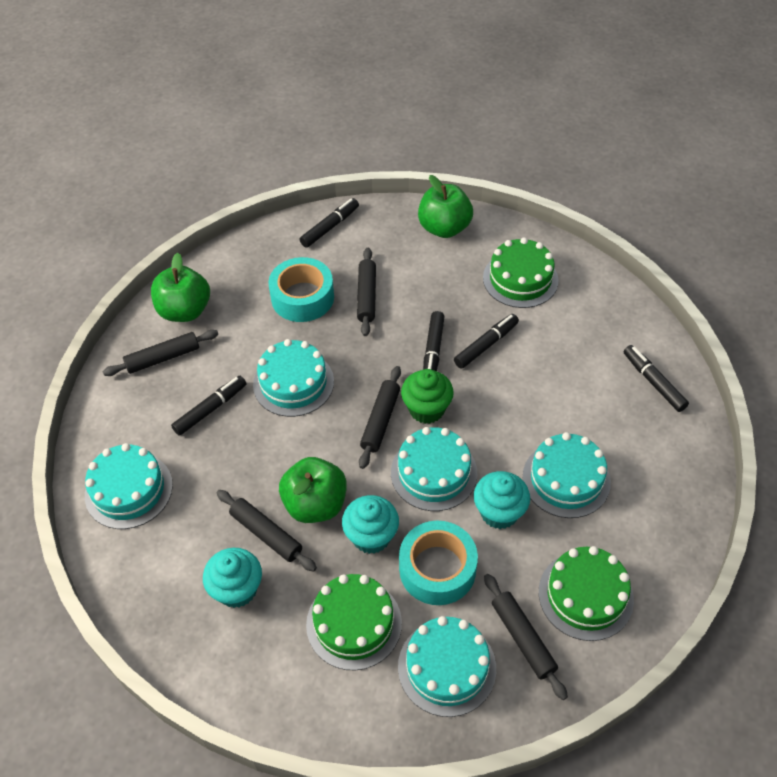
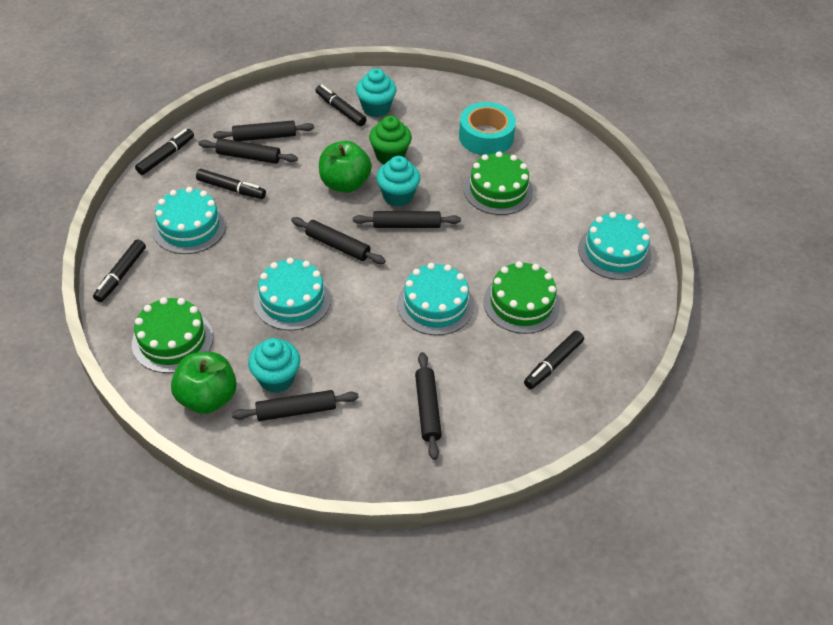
black rolling pin: 5 -> 6
green apple: 3 -> 2
turquoise cake: 5 -> 4
turquoise tape: 2 -> 1

